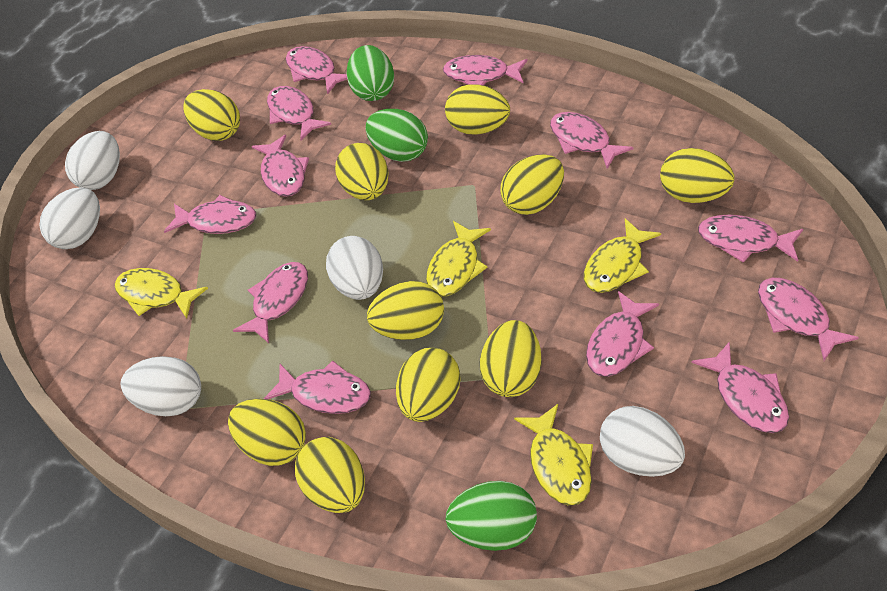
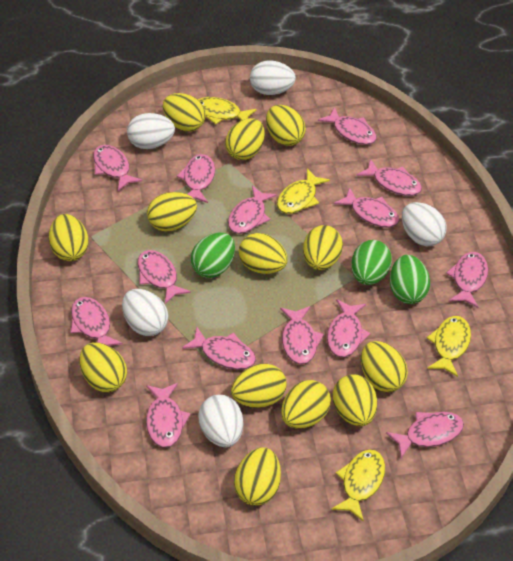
pink fish: 12 -> 14
yellow egg: 10 -> 13

